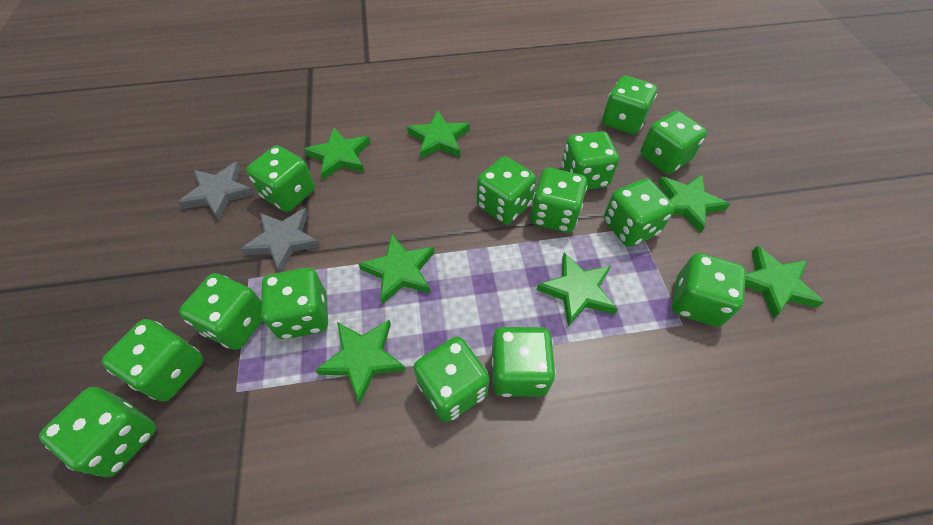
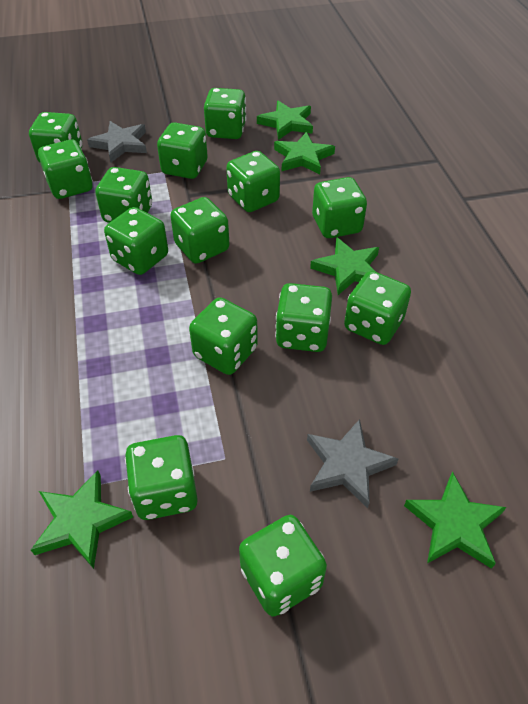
green star: 7 -> 5

